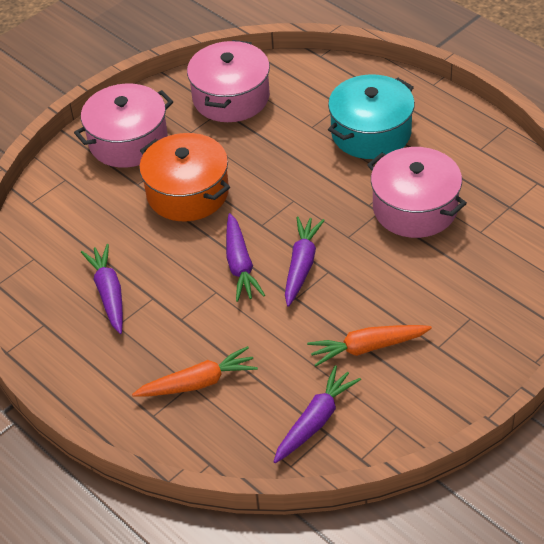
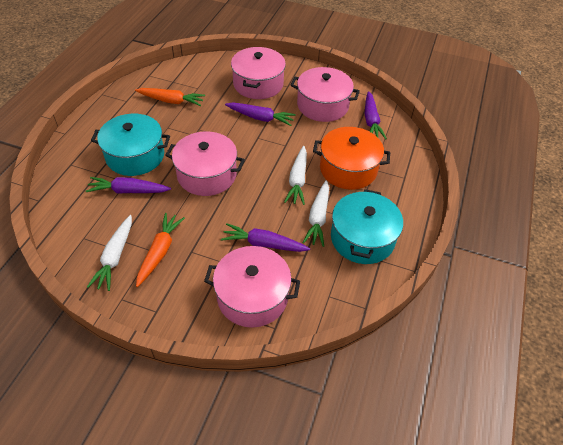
pink pot: 3 -> 4
turquoise pot: 1 -> 2
white carrot: 0 -> 3

